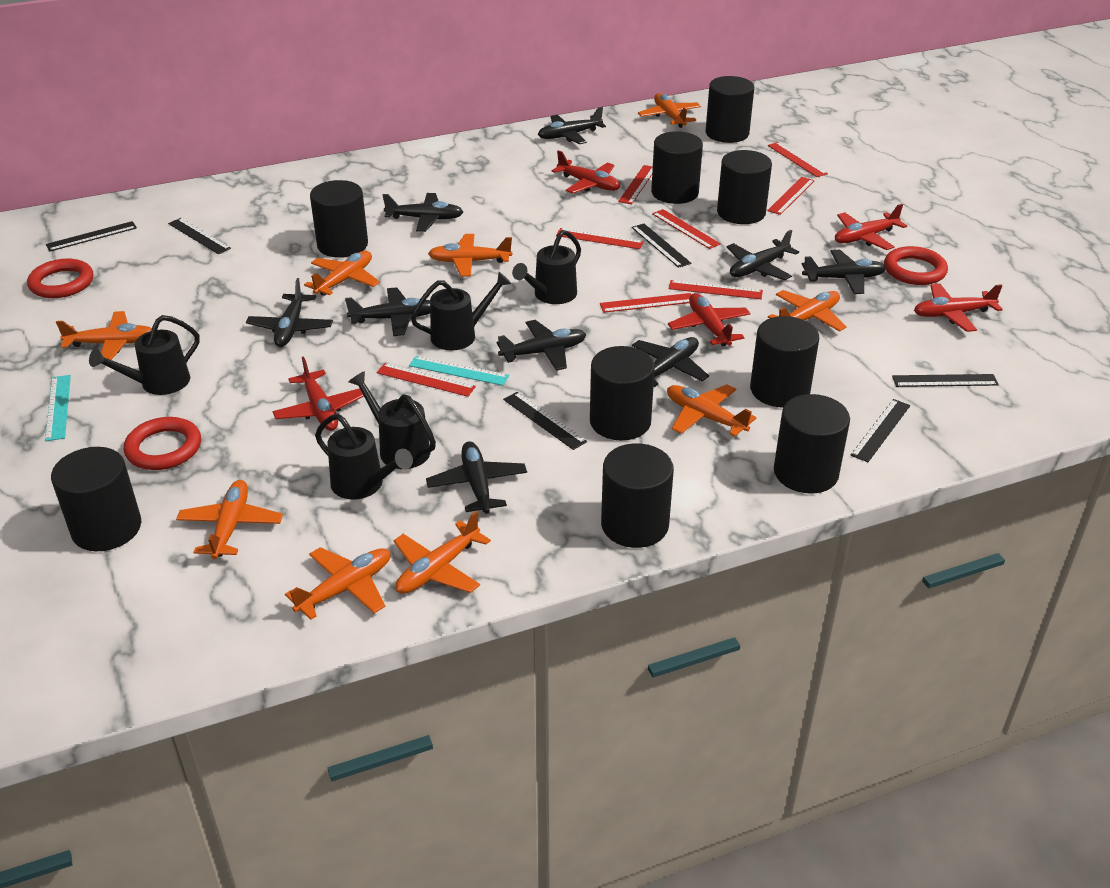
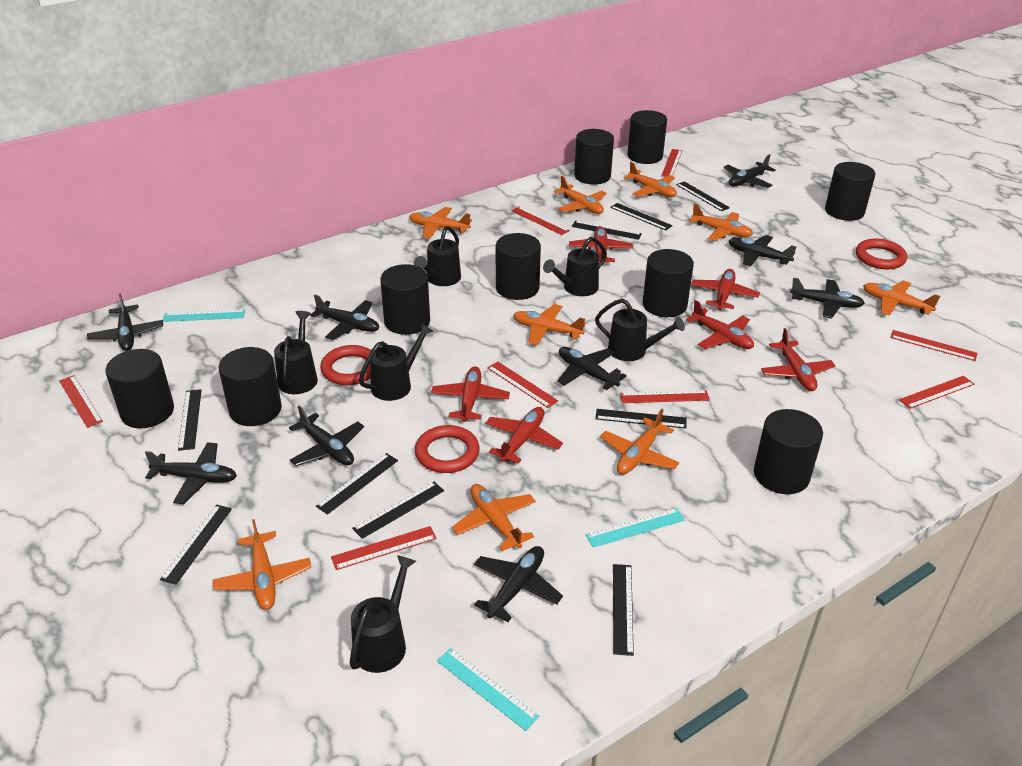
black ruler: 6 -> 9
black watering can: 5 -> 6
red plane: 5 -> 6
turquoise ruler: 2 -> 3

